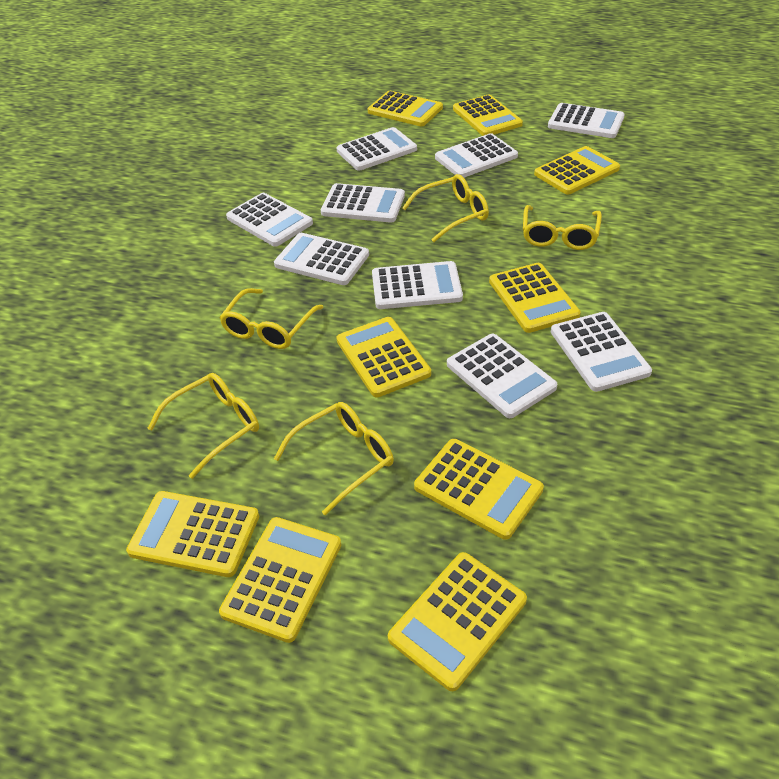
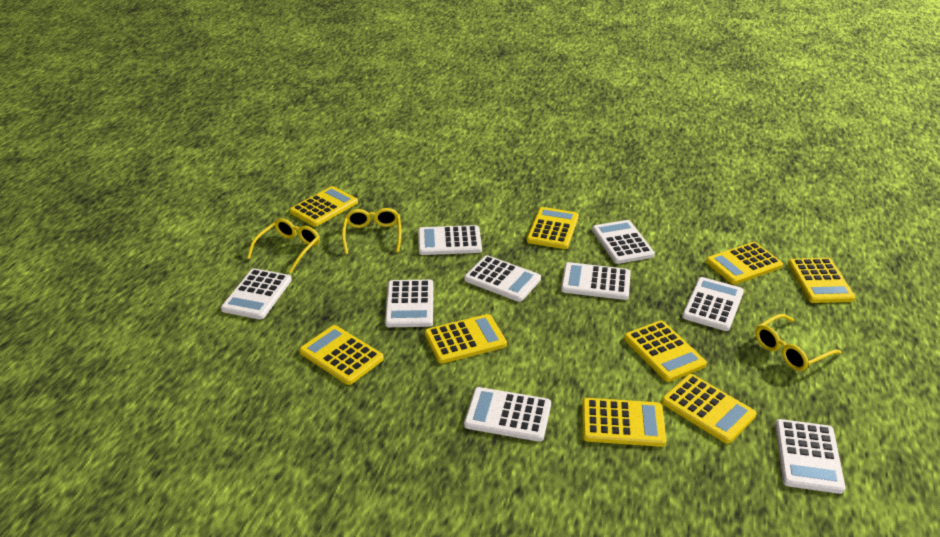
yellow glasses: 5 -> 3

